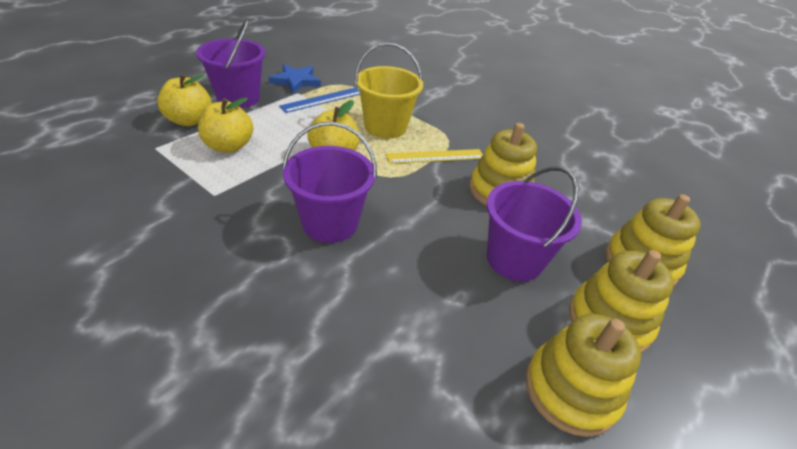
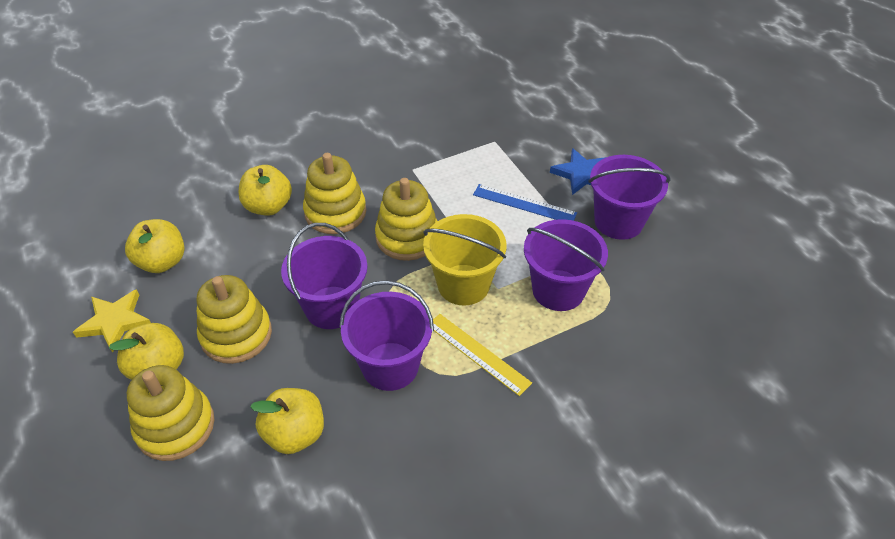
purple bucket: 3 -> 4
yellow apple: 3 -> 4
yellow star: 0 -> 1

